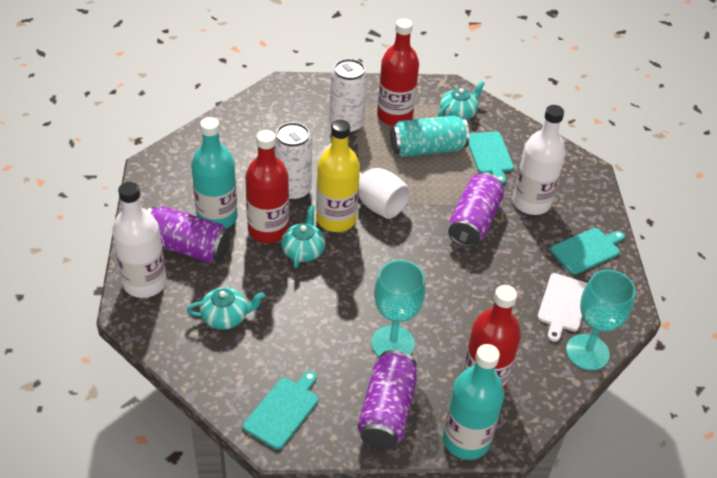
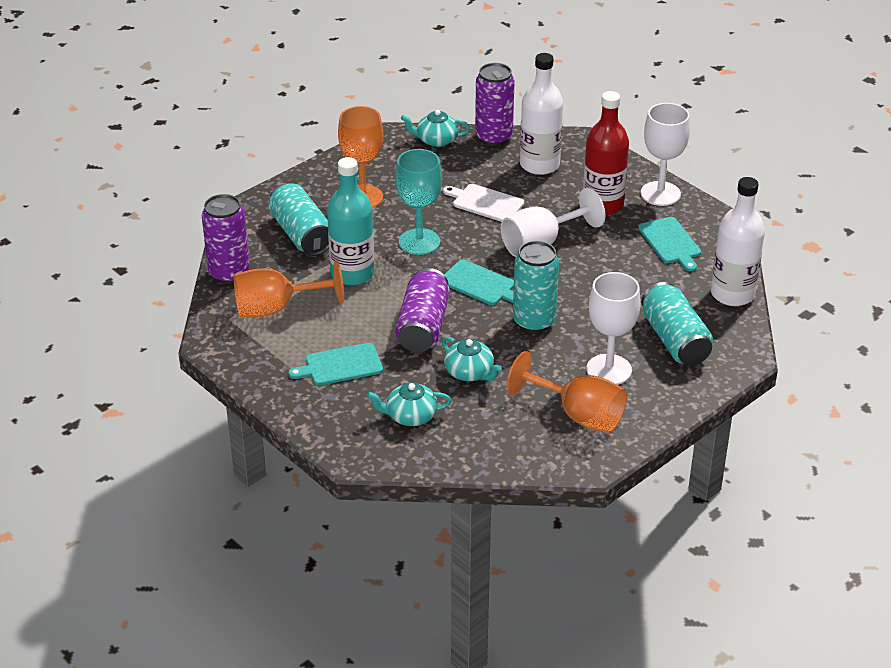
orange goblet: 0 -> 3
red bottle: 3 -> 1
turquoise bottle: 2 -> 1
turquoise can: 1 -> 3
turquoise goblet: 2 -> 1
white can: 2 -> 0
white goblet: 1 -> 3
yellow bottle: 1 -> 0

